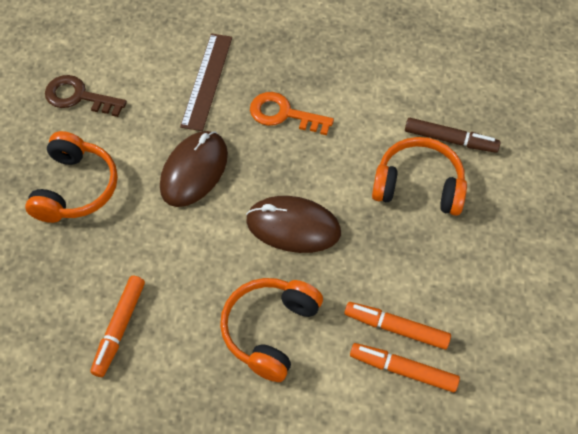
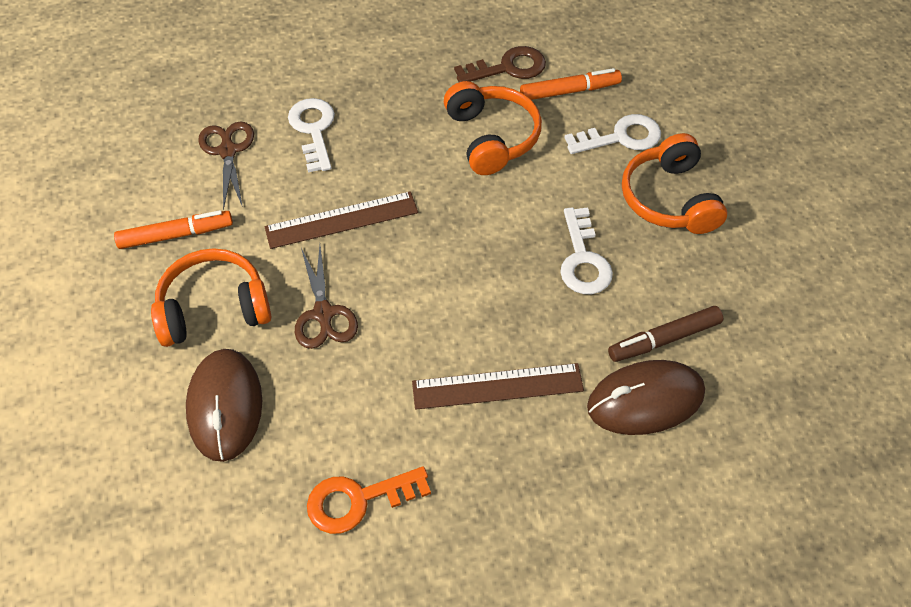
brown ruler: 1 -> 2
brown scissors: 0 -> 2
orange marker: 3 -> 2
white key: 0 -> 3

